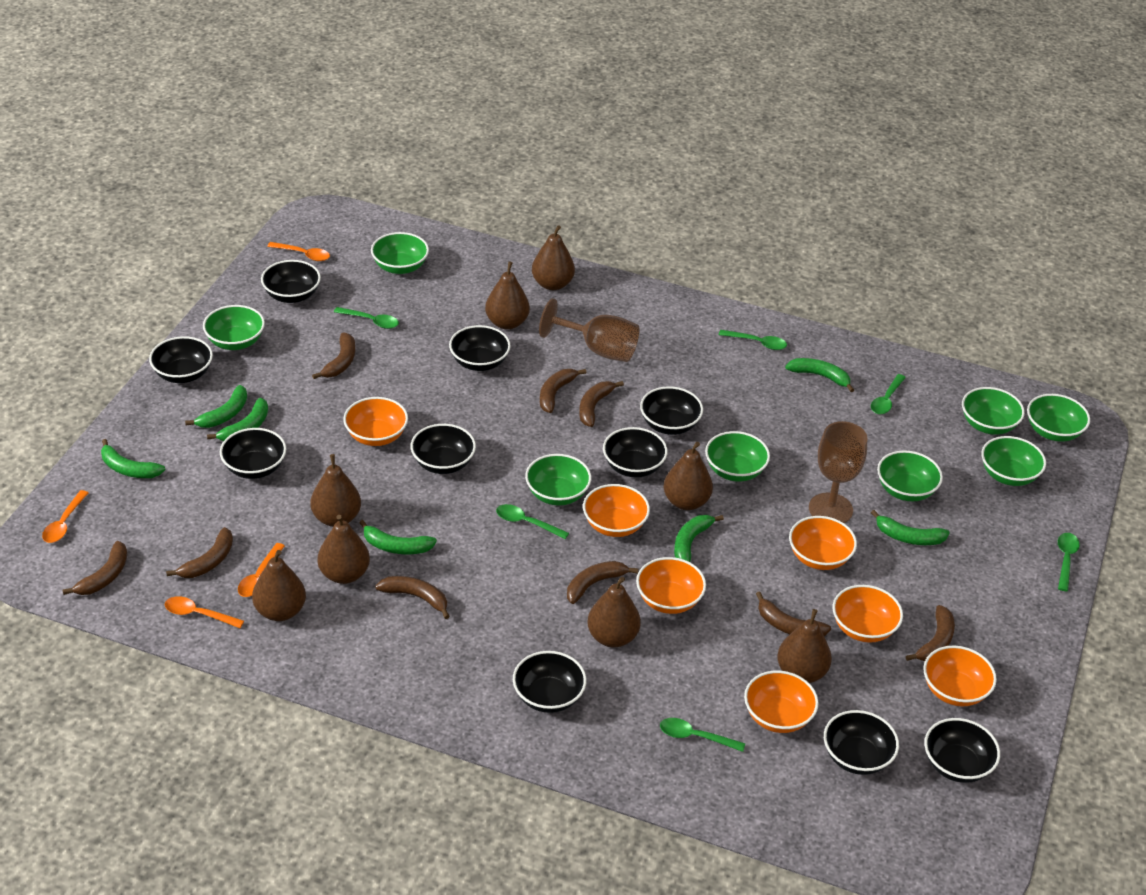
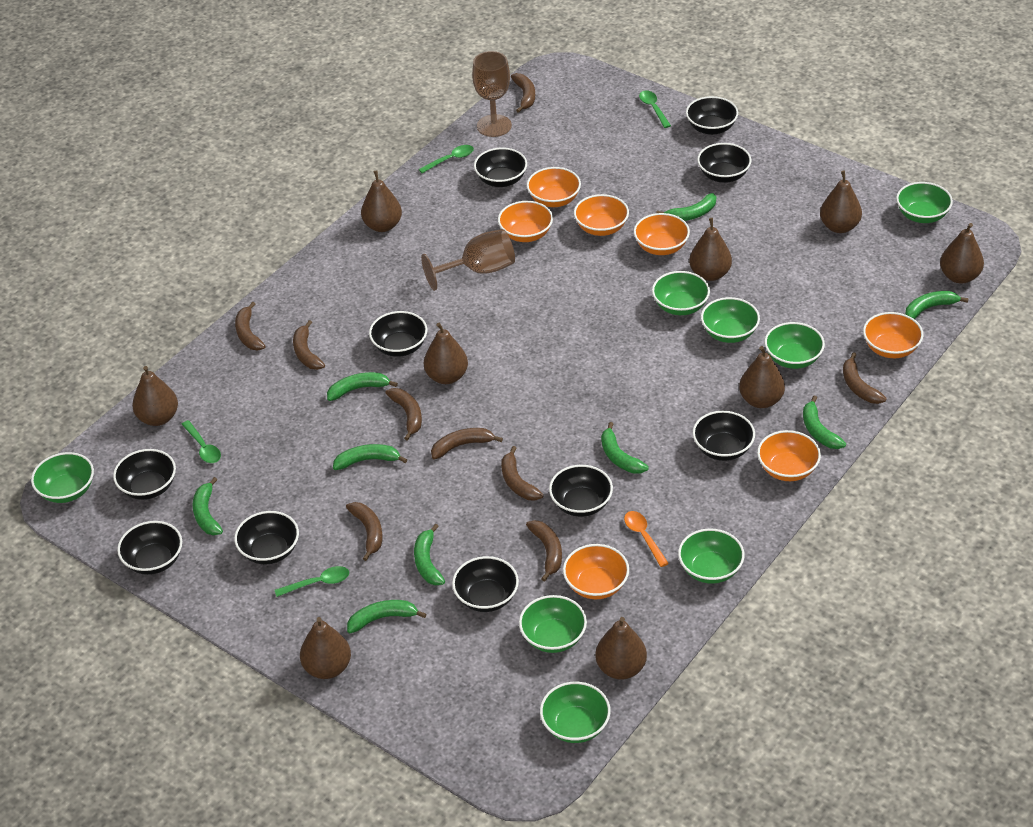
brown pear: 8 -> 9
green banana: 7 -> 9
green spoon: 6 -> 4
orange spoon: 4 -> 1

